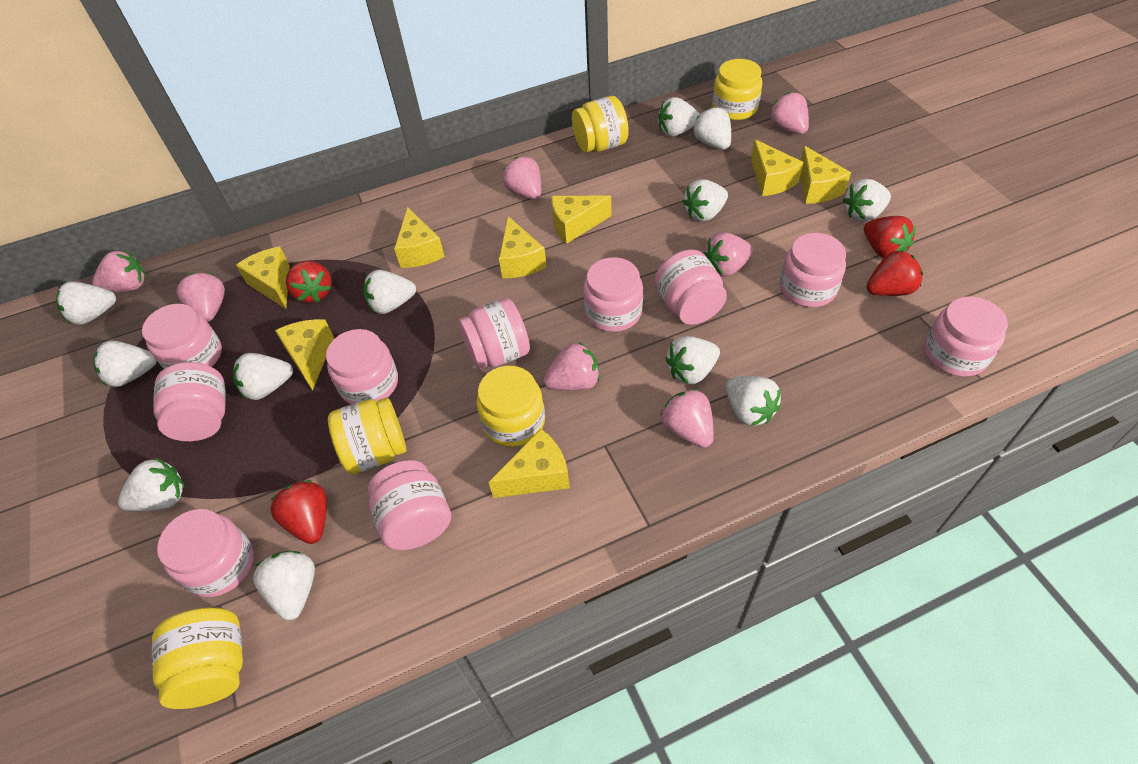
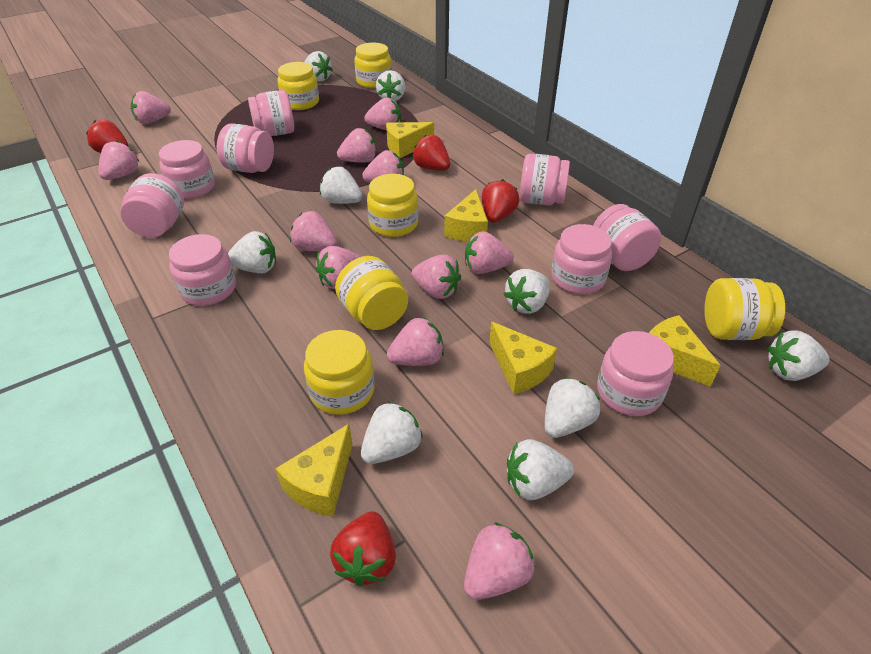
pink jar: 10 -> 9
pink strawberry: 7 -> 11
white strawberry: 12 -> 9
yellow cheese: 8 -> 5
yellow jar: 5 -> 6

